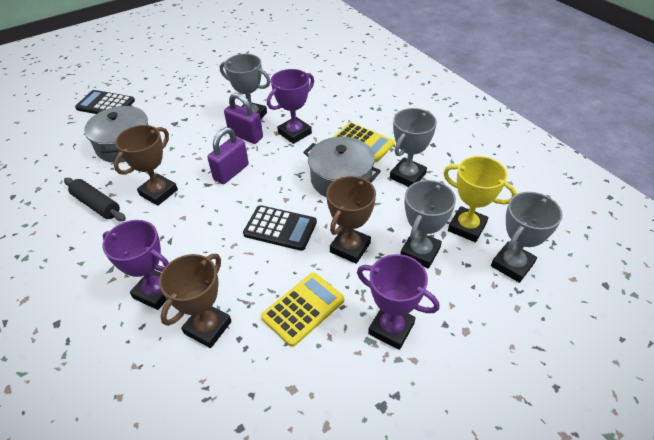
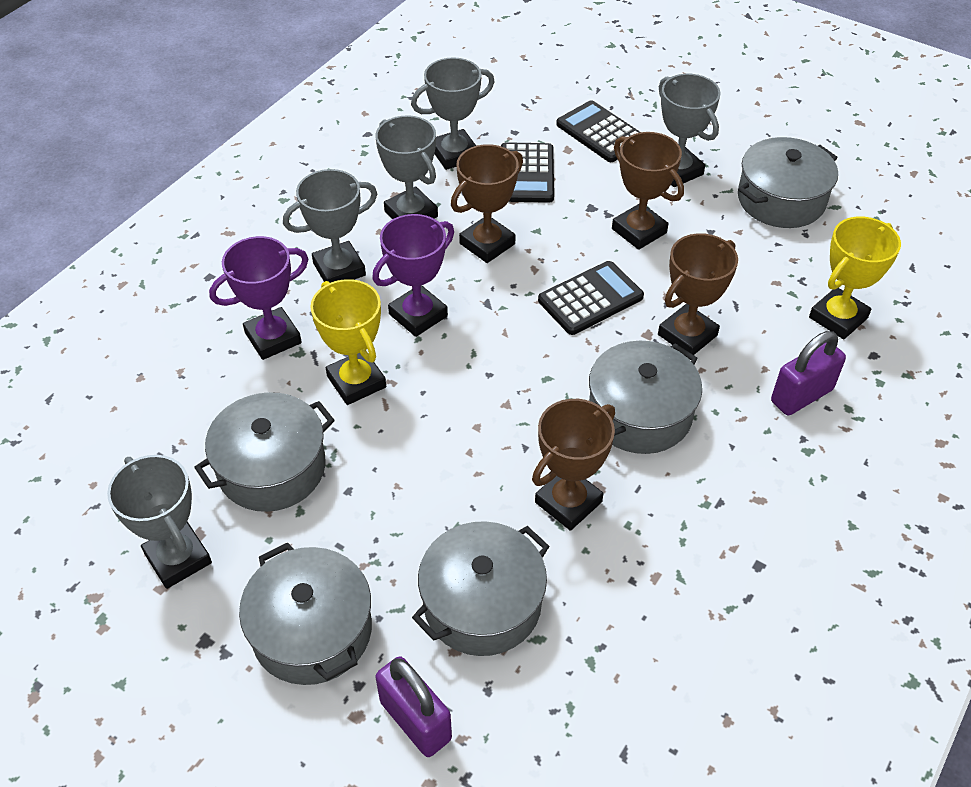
black calculator: 2 -> 3
black rolling pin: 1 -> 0
brown trophy: 3 -> 4
grey pot: 2 -> 5
grey trophy: 4 -> 5
purple trophy: 3 -> 2
yellow calculator: 2 -> 0
yellow trophy: 1 -> 2

